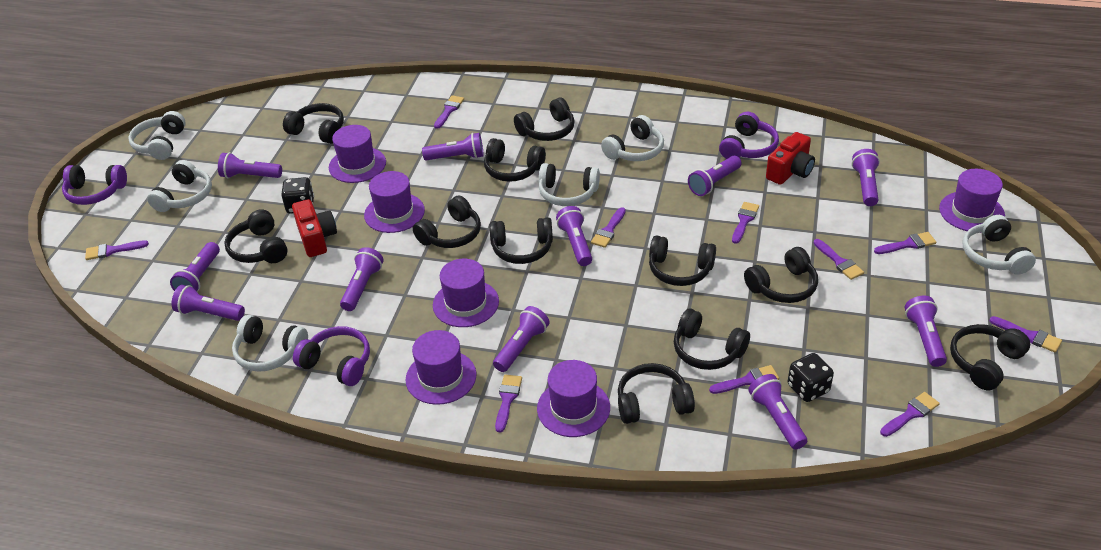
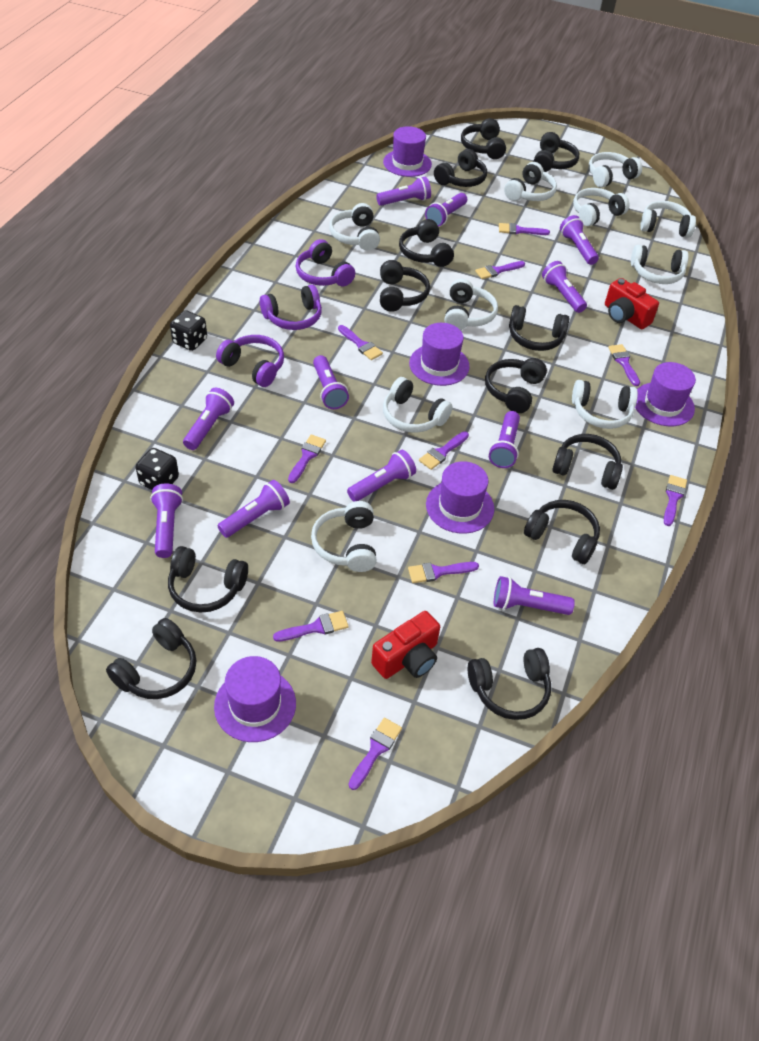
black headphones: 11 -> 12
purple hat: 6 -> 5
white headphones: 6 -> 10

